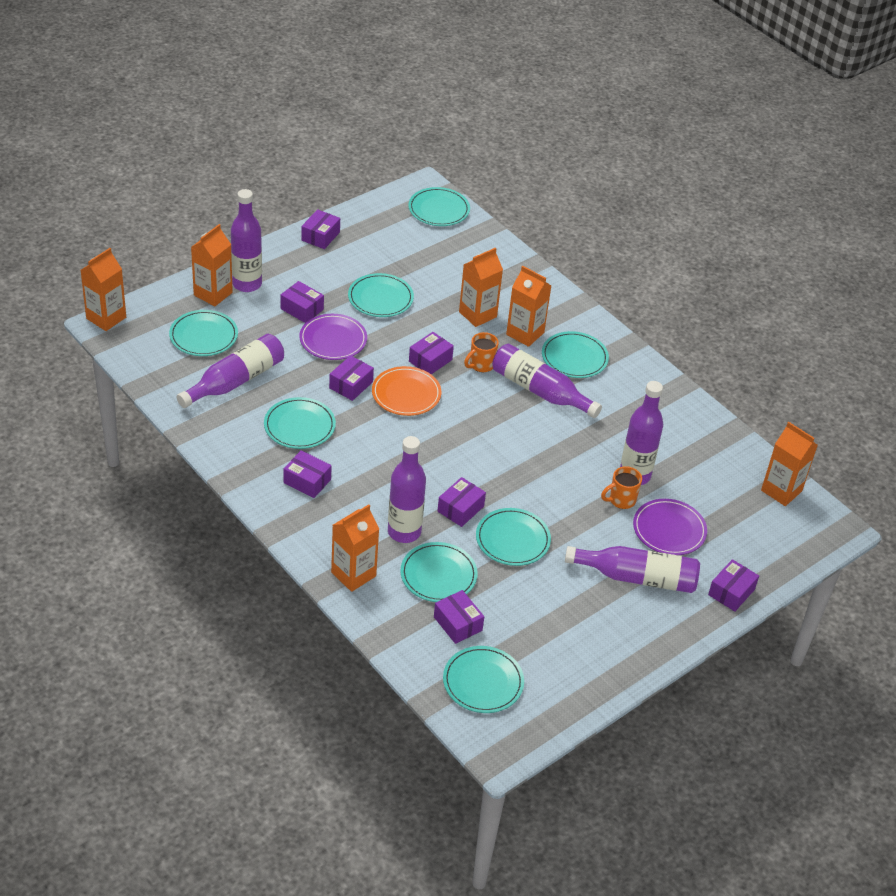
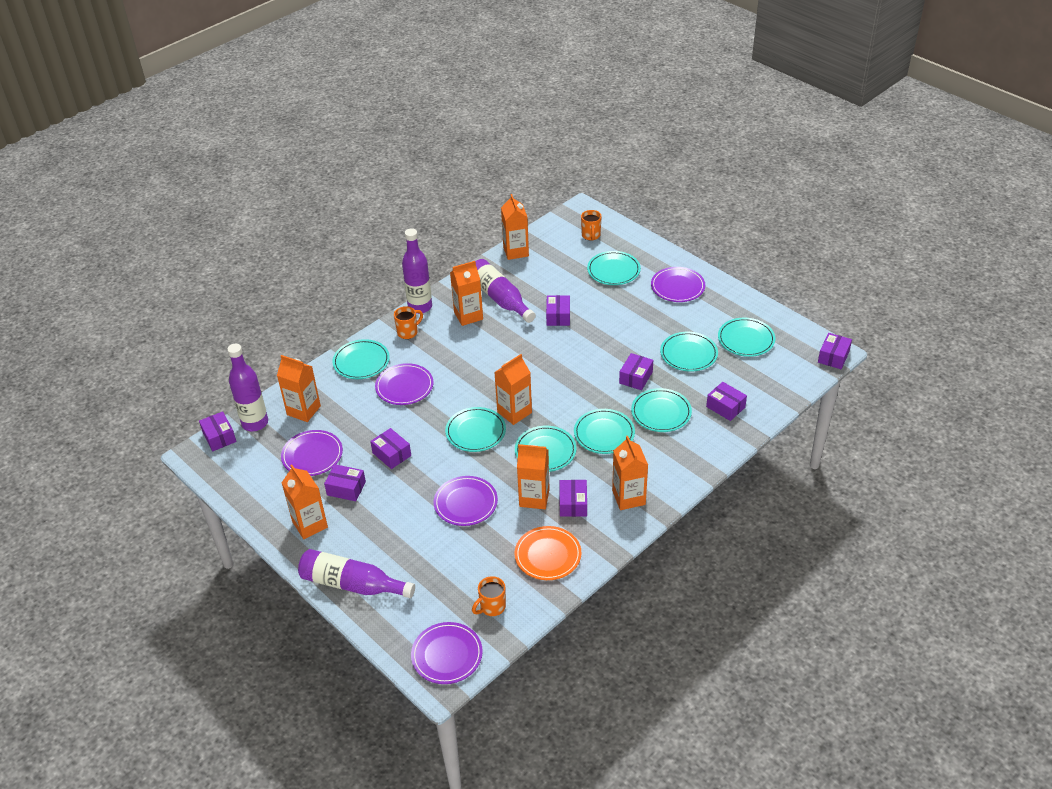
orange carton: 6 -> 7
orange mug: 2 -> 3
purple bottle: 6 -> 4
purple plate: 2 -> 5

